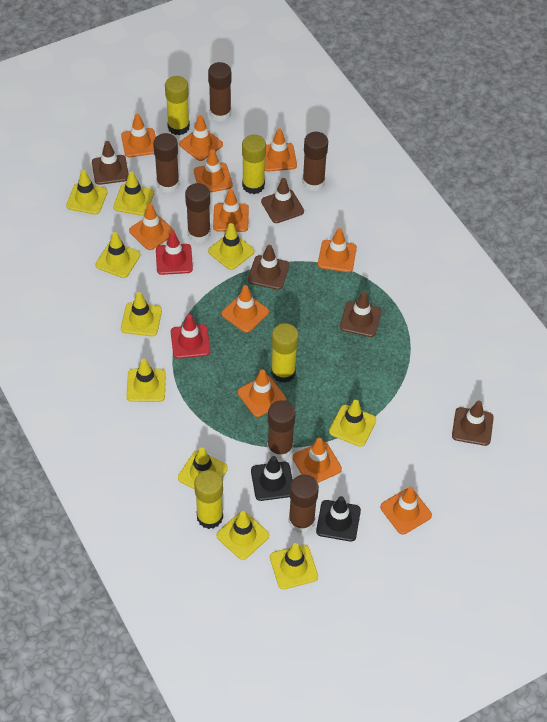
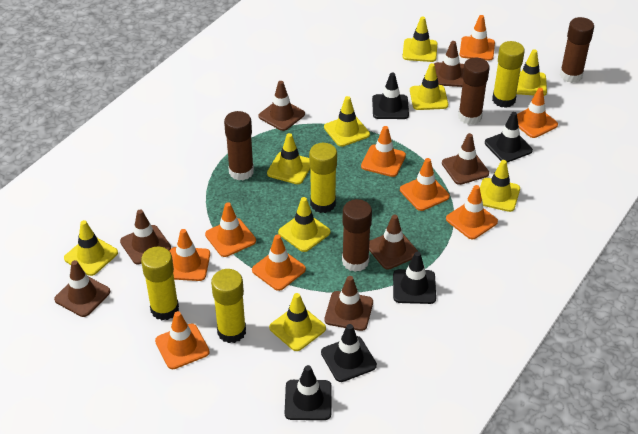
black traffic cone: 2 -> 5
brown glue stick: 6 -> 4
brown traffic cone: 5 -> 7
orange traffic cone: 11 -> 9
red traffic cone: 2 -> 0
yellow traffic cone: 10 -> 9

